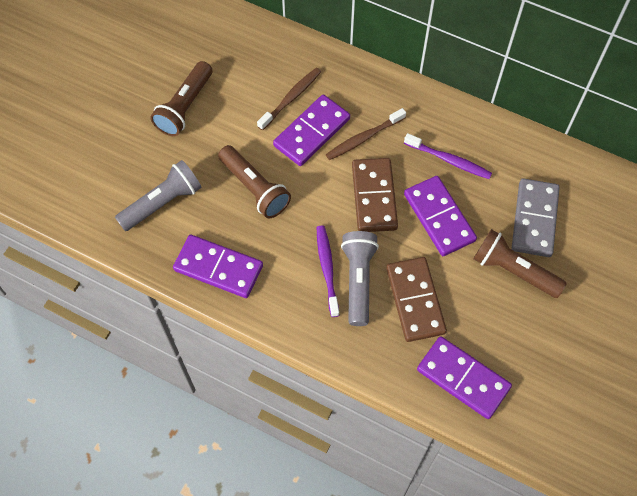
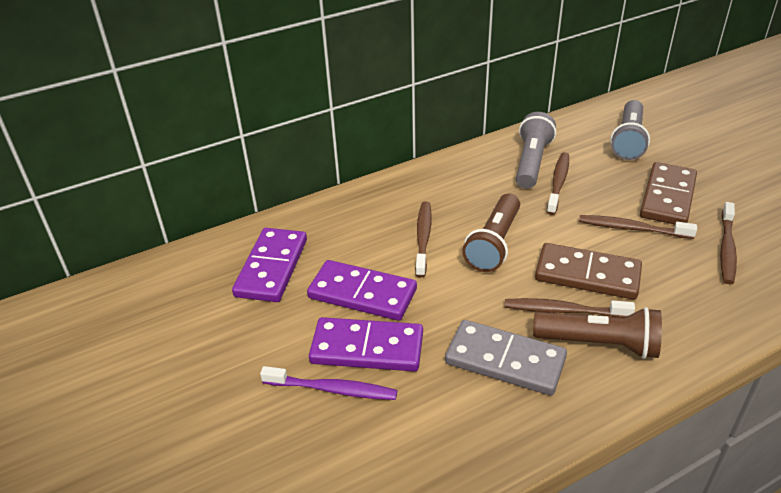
brown flashlight: 3 -> 2
brown toothbrush: 2 -> 5
purple domino: 4 -> 3
purple toothbrush: 2 -> 1

